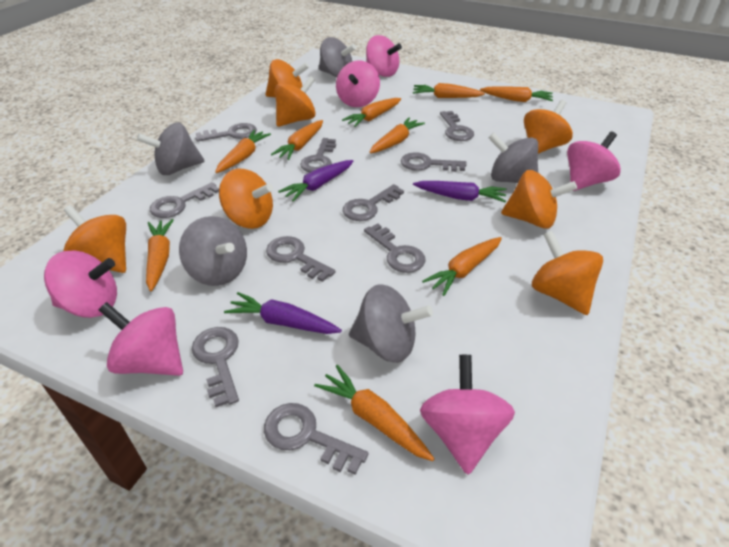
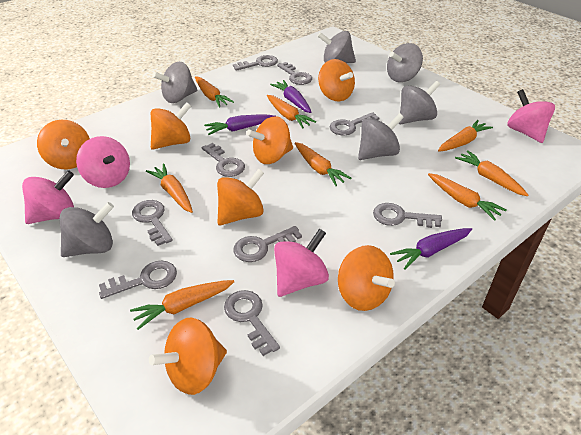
grey key: 10 -> 9
grey spinning top: 5 -> 6
orange carrot: 9 -> 8
pink spinning top: 6 -> 4

